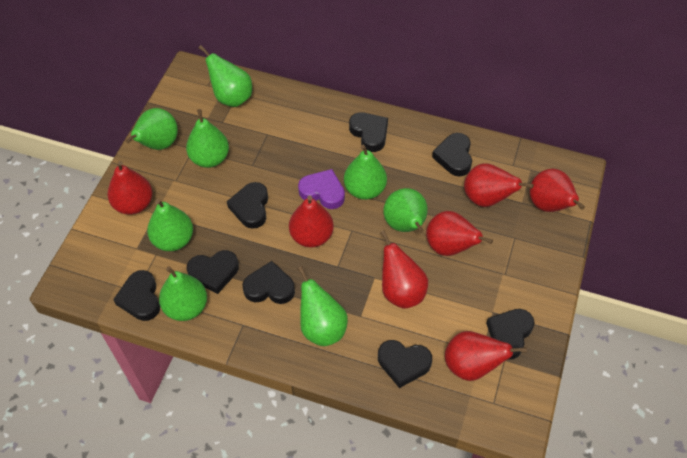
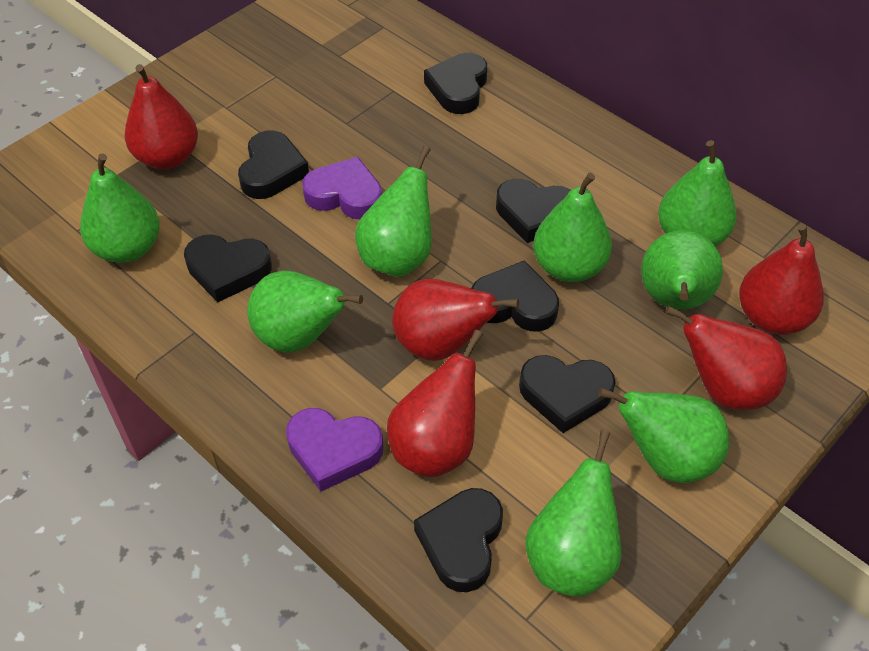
black heart: 8 -> 7
purple heart: 1 -> 2
red pear: 7 -> 5

